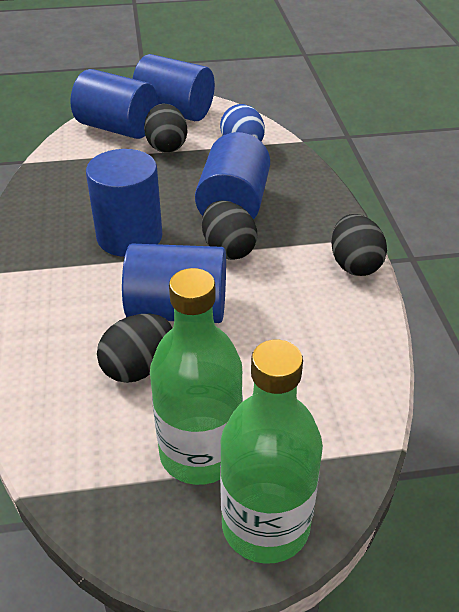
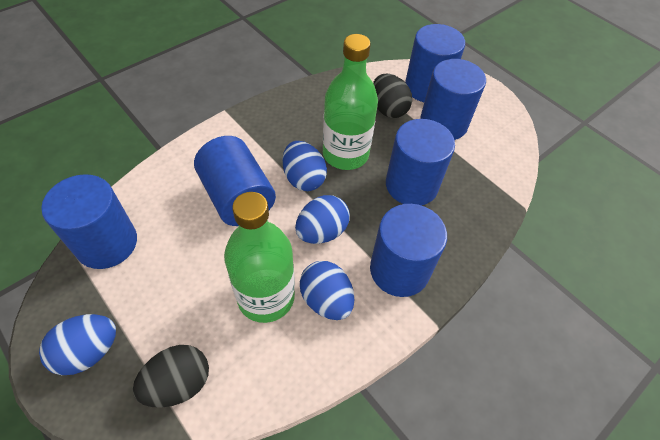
black egg: 4 -> 2
blue cylinder: 5 -> 6
blue egg: 1 -> 4

